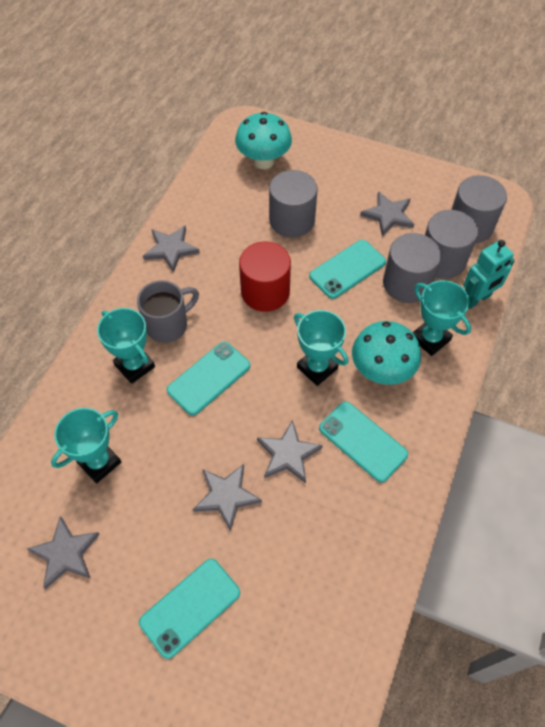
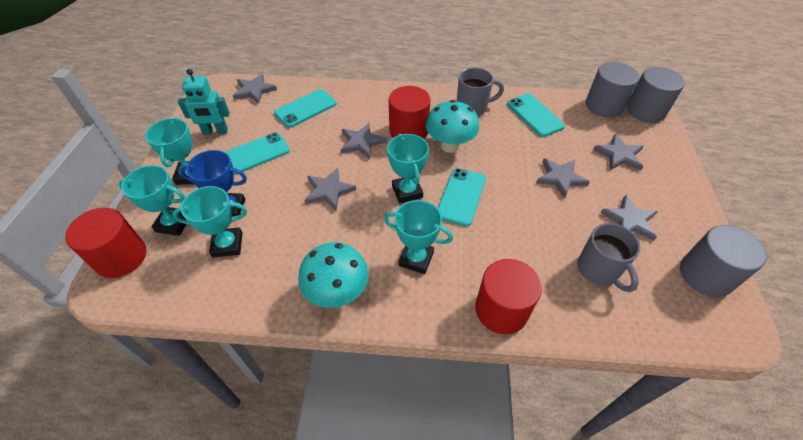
blue trophy: 0 -> 1
grey cylinder: 4 -> 3
grey mug: 1 -> 2
grey star: 5 -> 6
red cylinder: 1 -> 3
turquoise trophy: 4 -> 5

